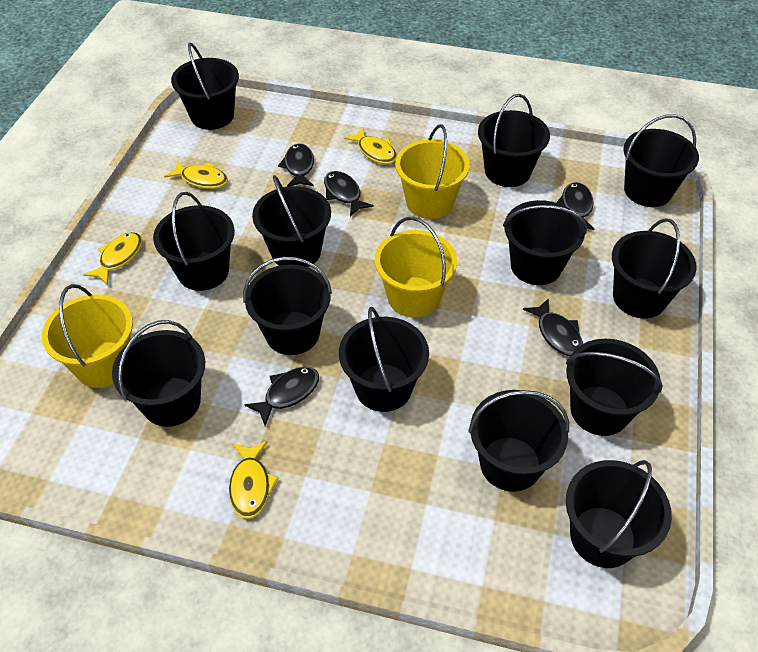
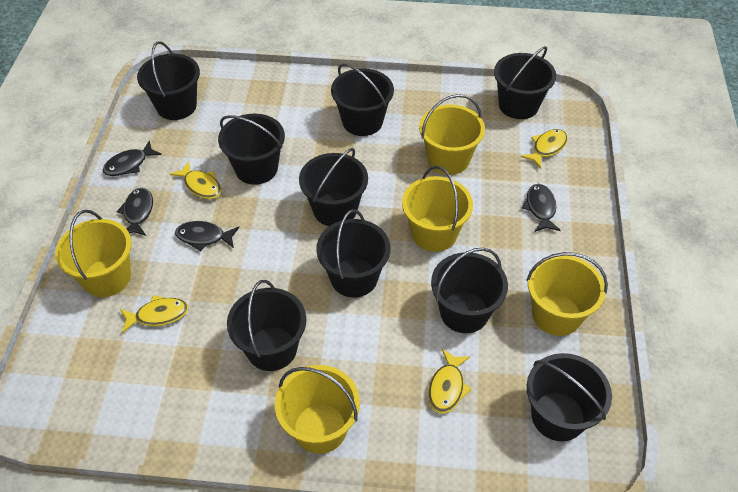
black bucket: 13 -> 9
black fish: 5 -> 4
yellow bucket: 3 -> 5

